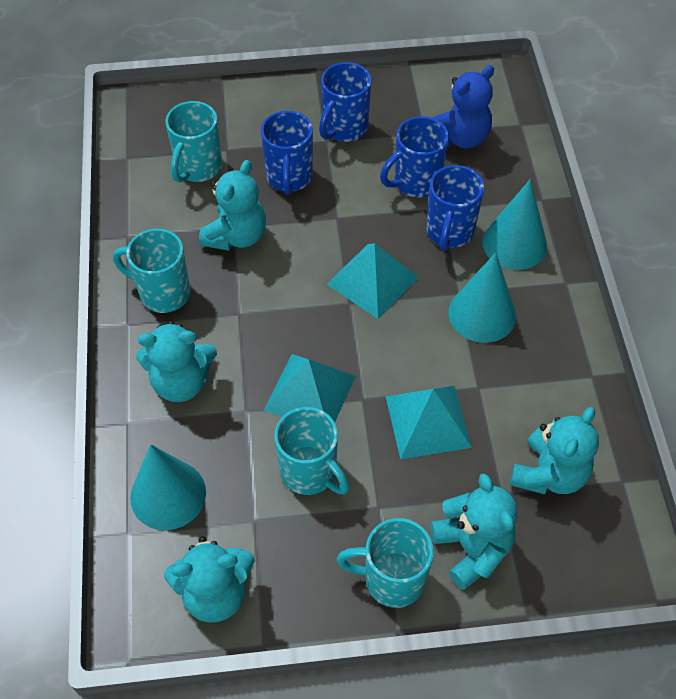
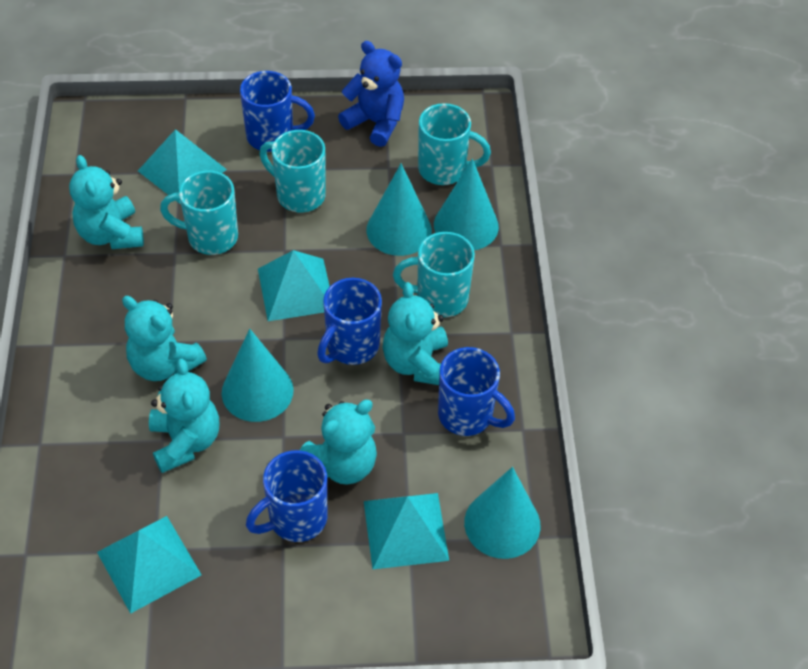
turquoise cone: 3 -> 4
turquoise pyramid: 3 -> 4

